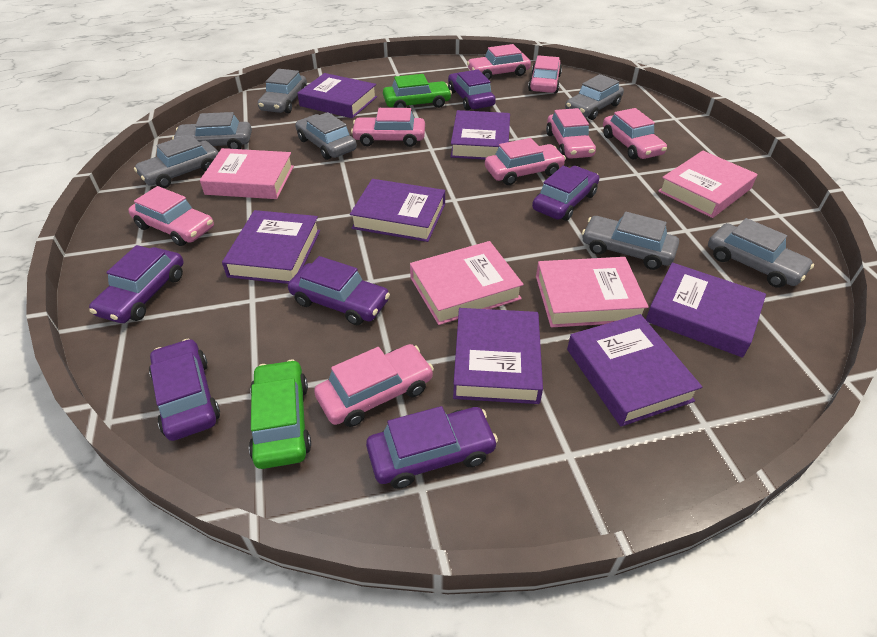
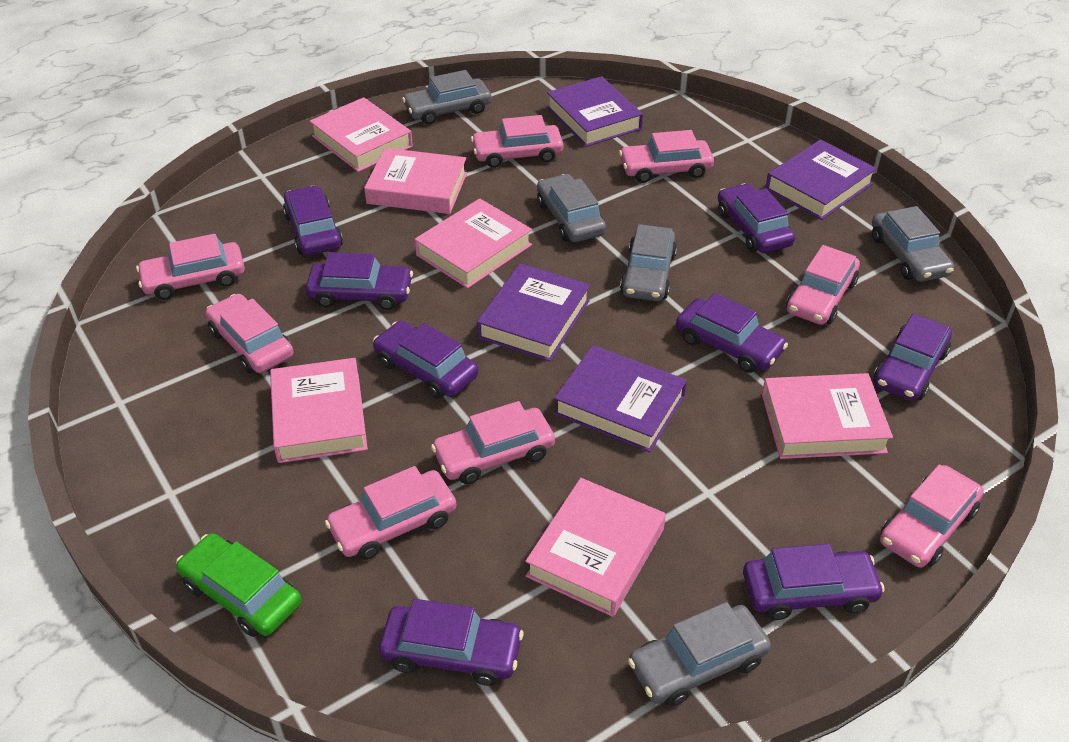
green car: 2 -> 1
grey car: 7 -> 5
pink book: 4 -> 6
purple book: 7 -> 4
purple car: 6 -> 8

